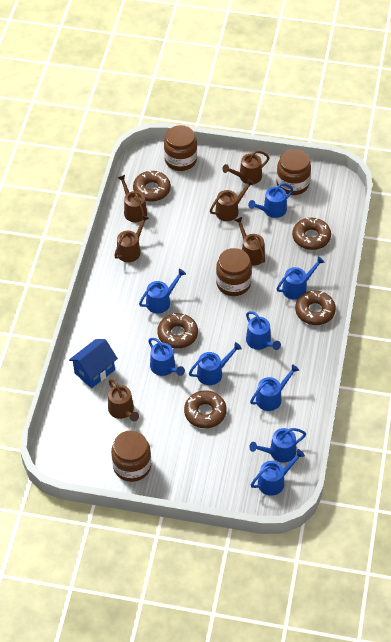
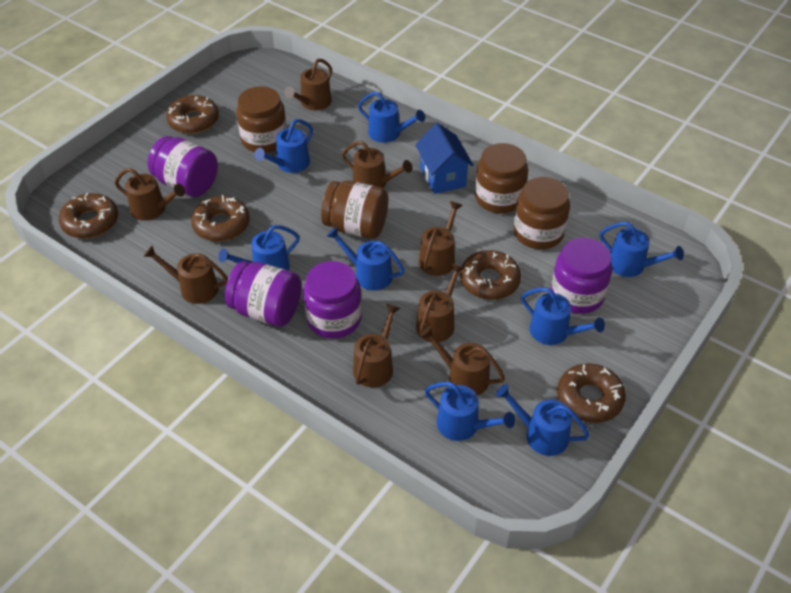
blue watering can: 9 -> 8
brown watering can: 6 -> 8
purple jar: 0 -> 4

